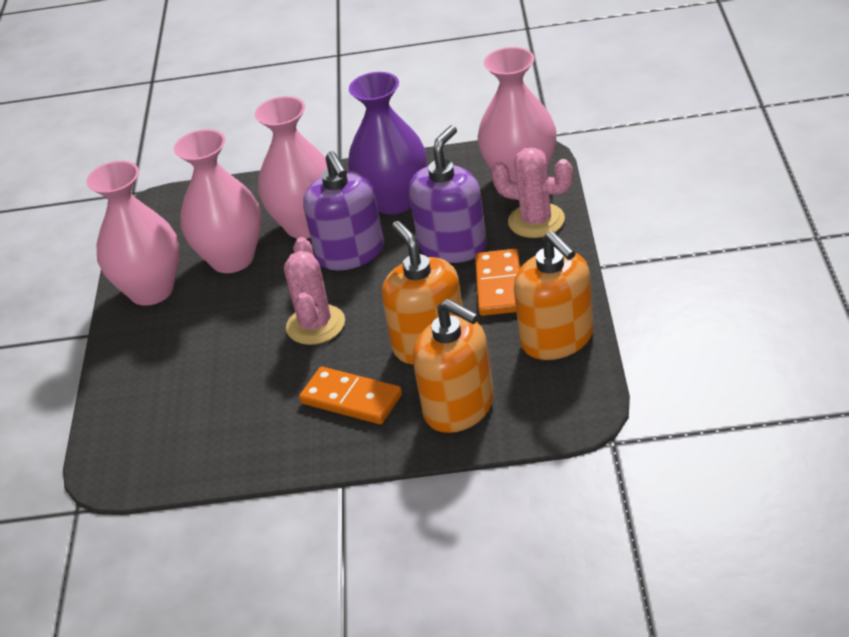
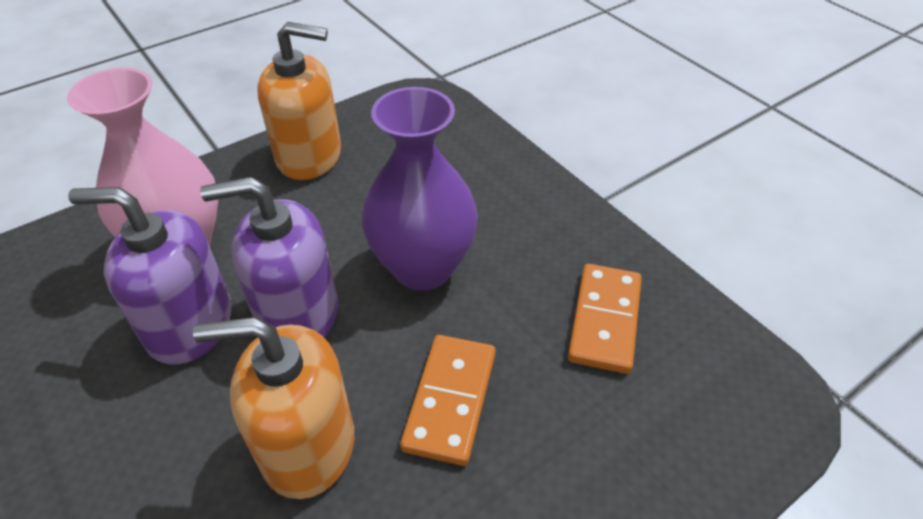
orange soap dispenser: 3 -> 2
pink cactus: 2 -> 0
pink vase: 4 -> 1

